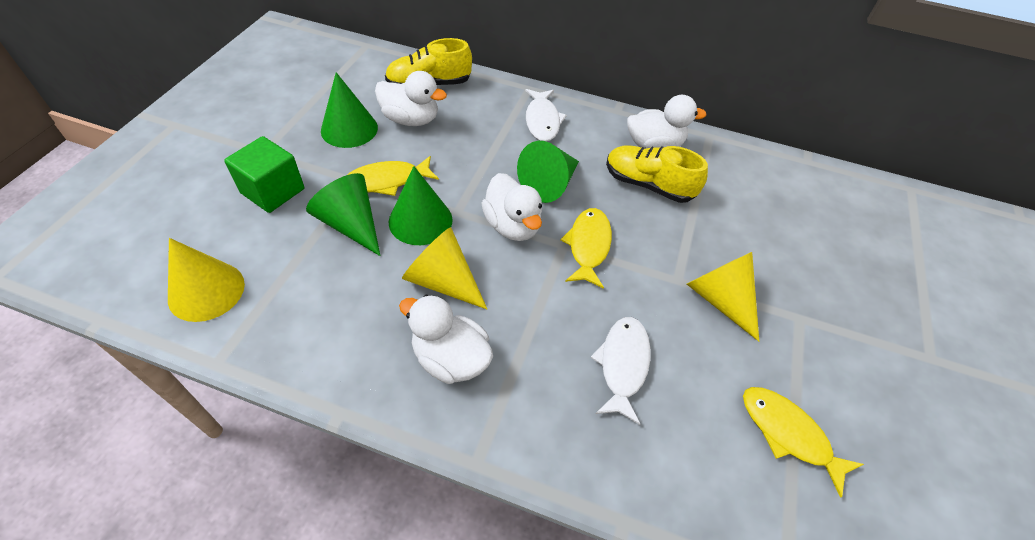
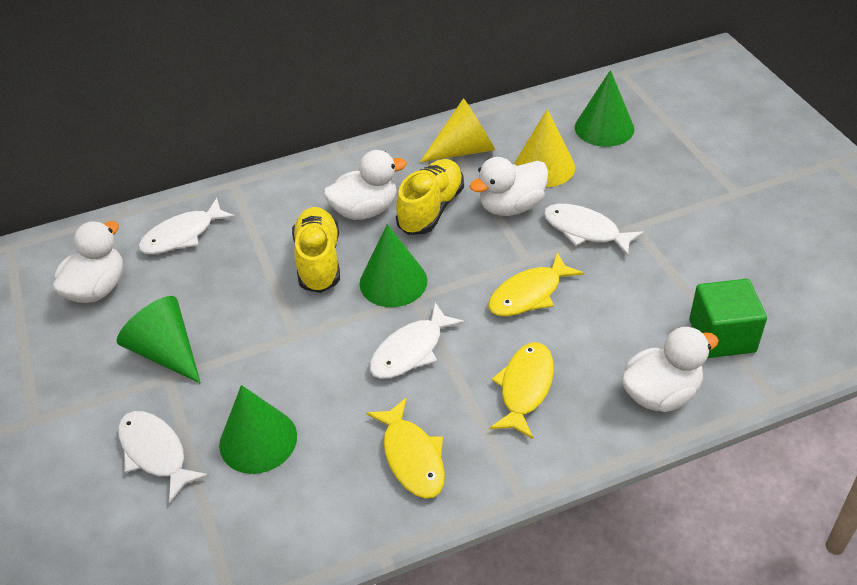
white fish: 2 -> 4
yellow cone: 3 -> 2

